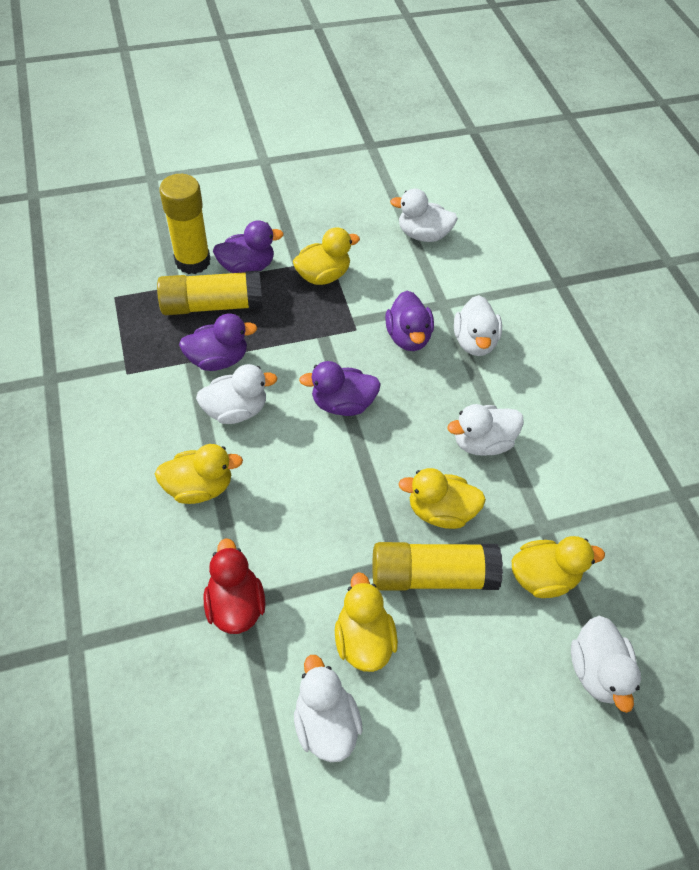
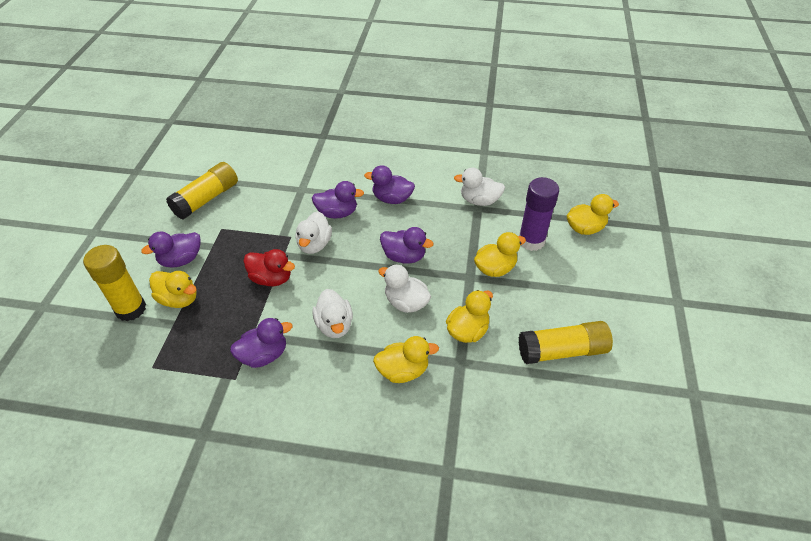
purple duck: 4 -> 5
purple glue stick: 0 -> 1
white duck: 6 -> 4

